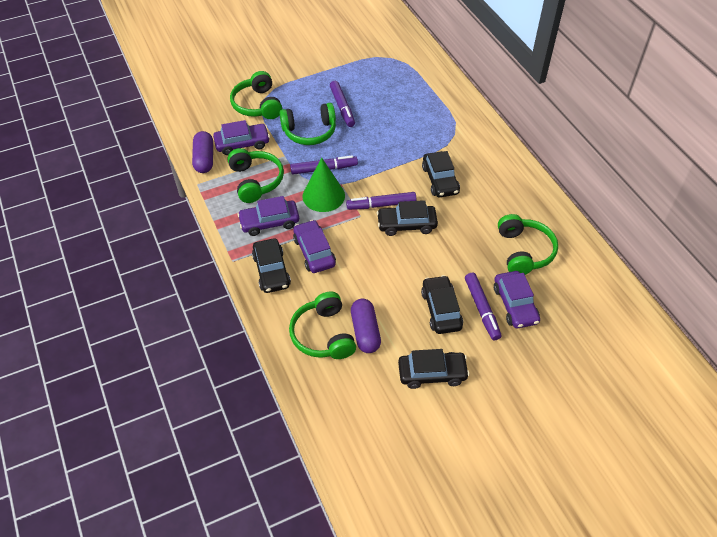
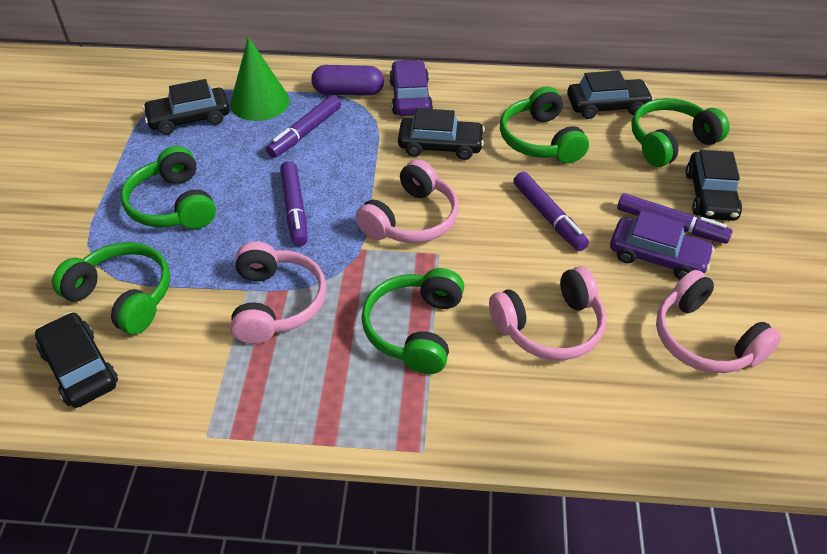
pink headphones: 0 -> 4
purple capsule: 2 -> 1
purple car: 4 -> 2

